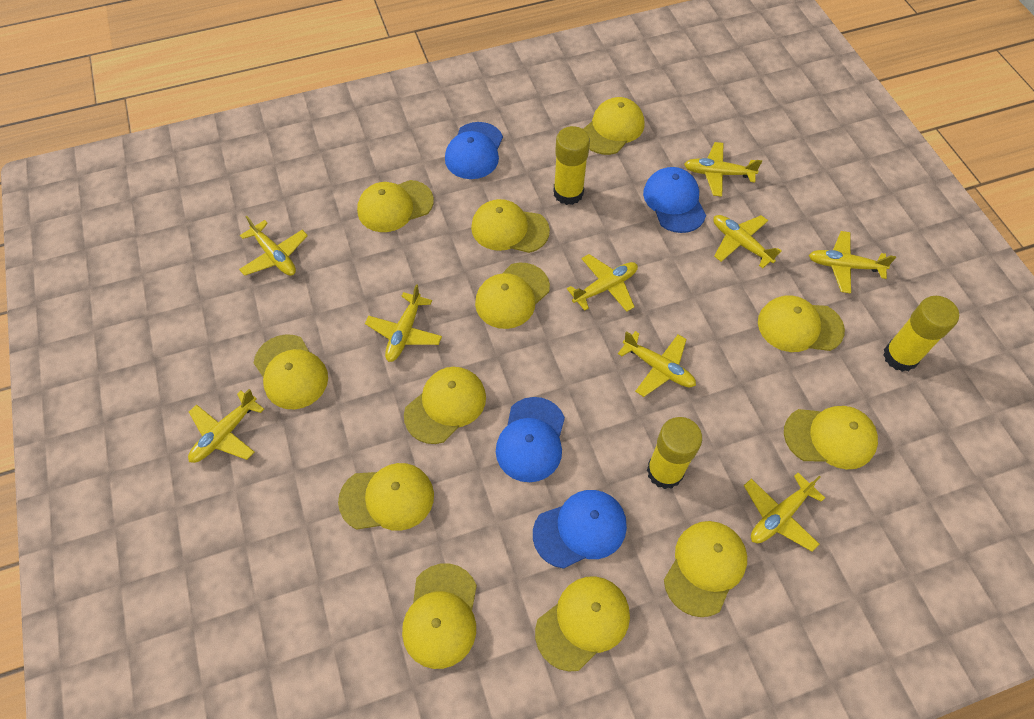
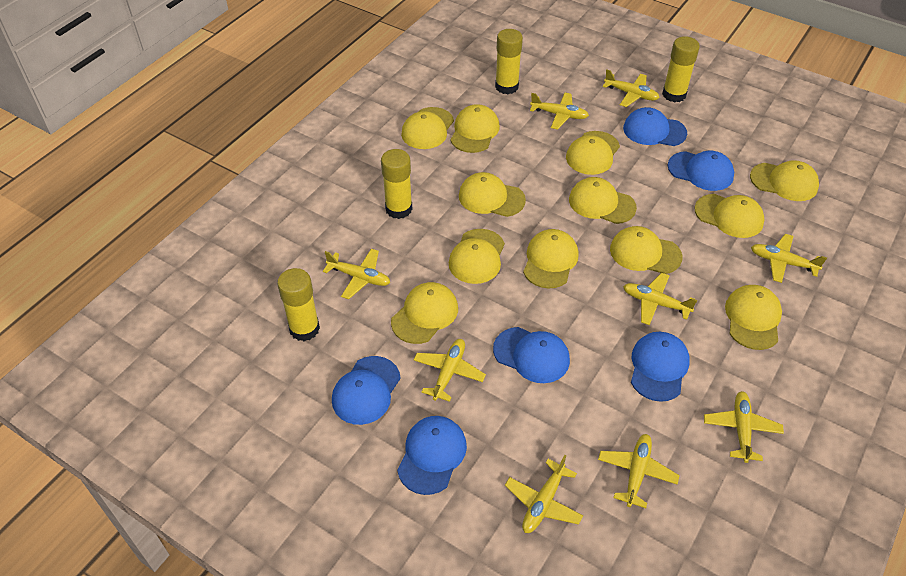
blue cap: 4 -> 6
yellow glue stick: 3 -> 4

